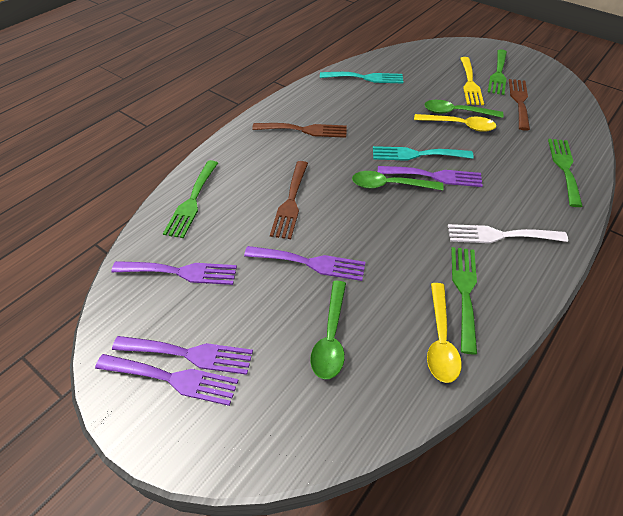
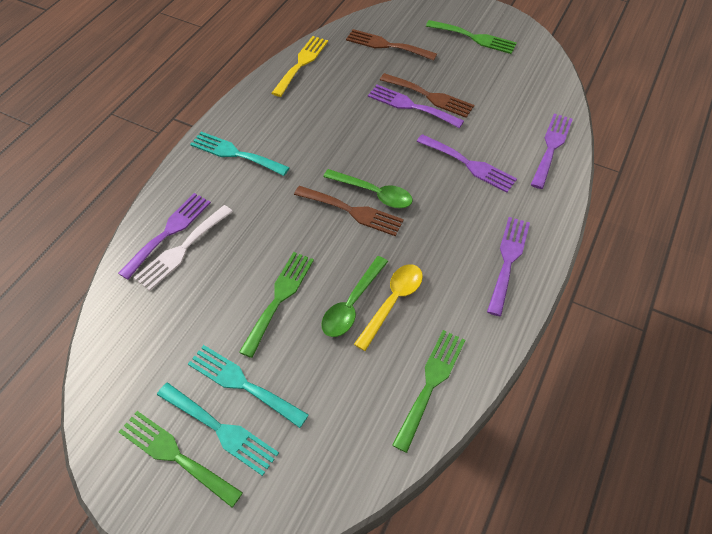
green spoon: 3 -> 2
turquoise fork: 2 -> 3
yellow spoon: 2 -> 1

